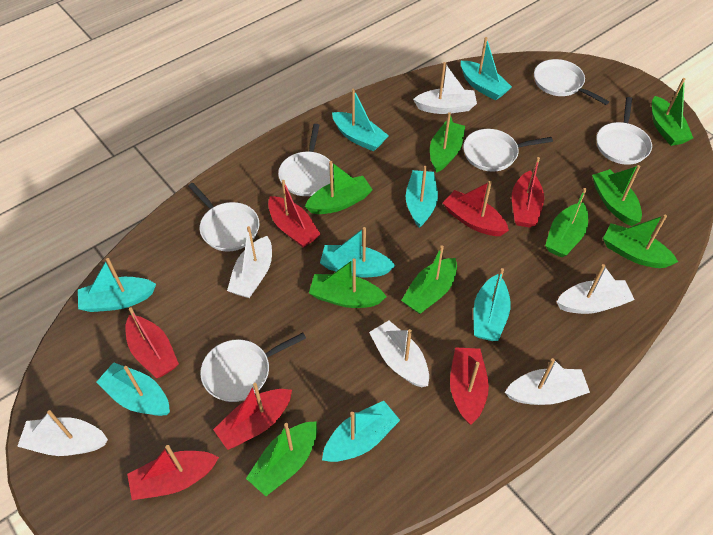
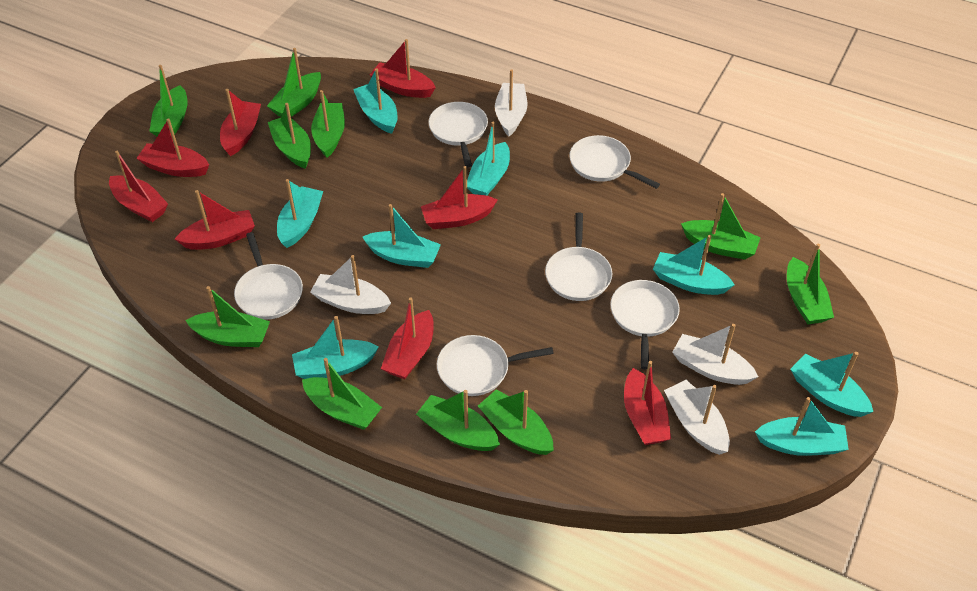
green boat: 9 -> 10
red boat: 7 -> 8
white boat: 6 -> 4

